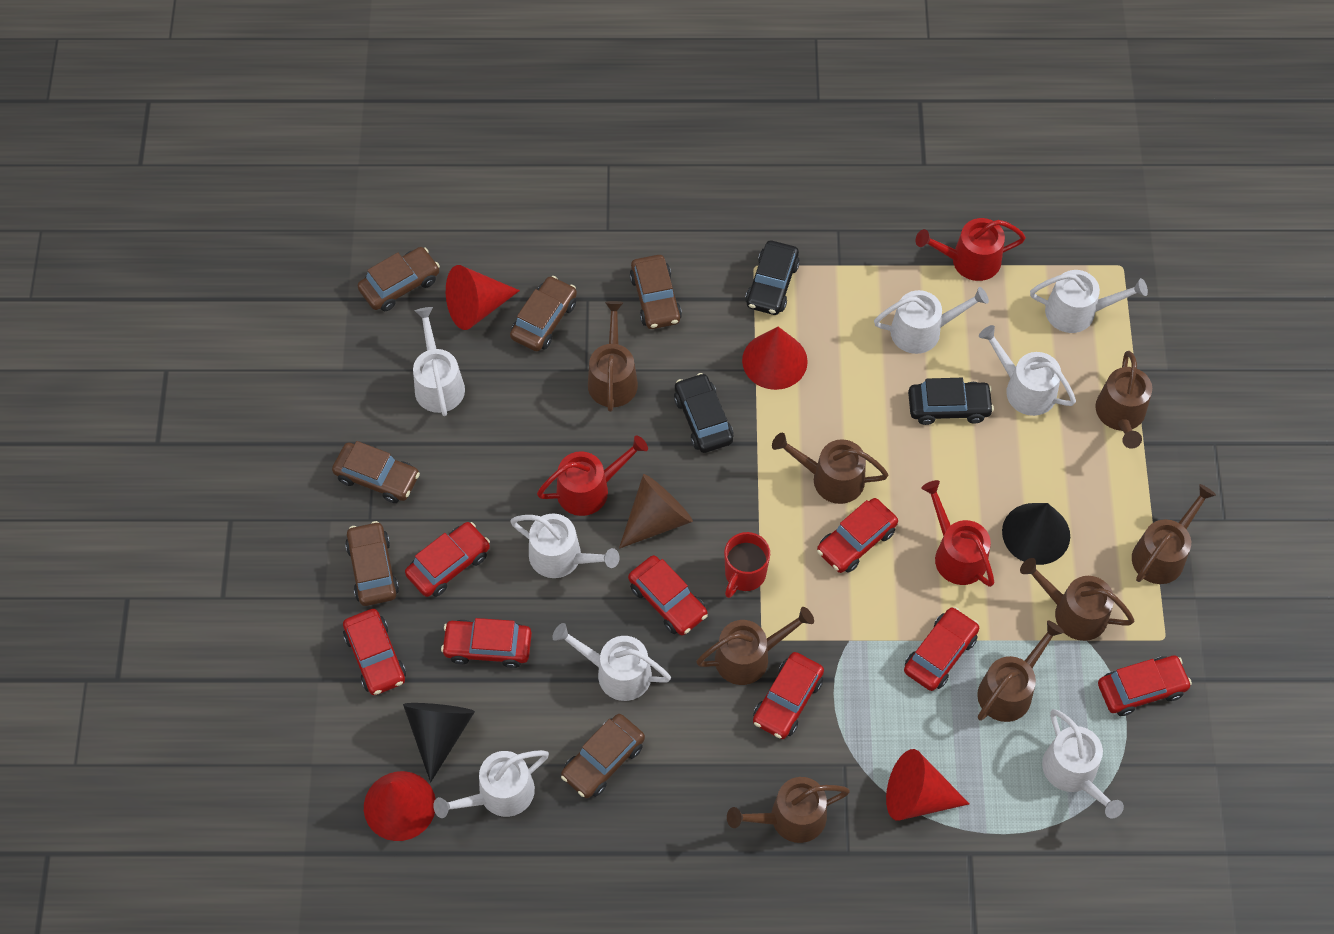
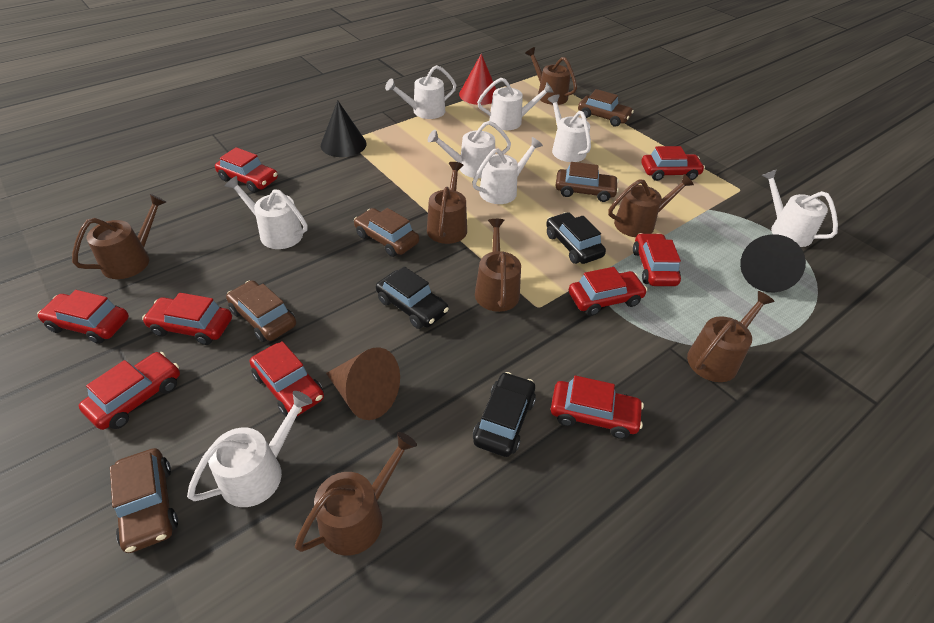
brown car: 6 -> 5
brown watering can: 8 -> 7
red car: 8 -> 9
red cone: 4 -> 1
red mug: 1 -> 0
red watering can: 3 -> 0

